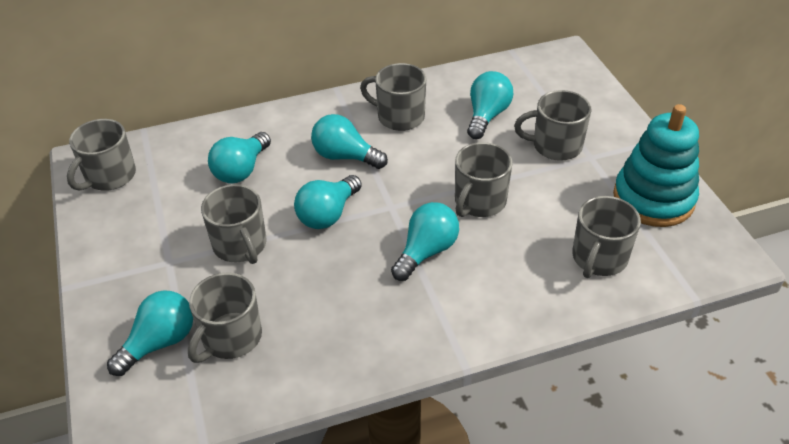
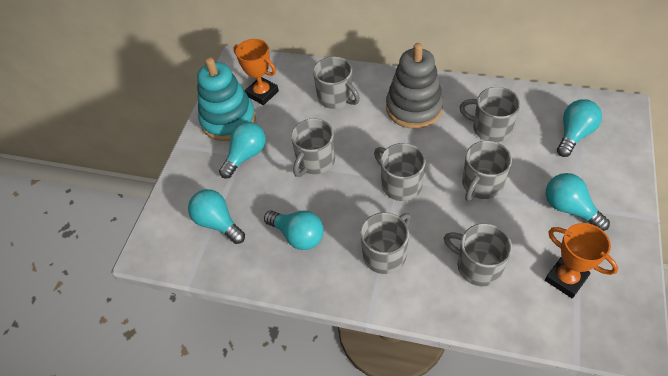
grey stacking toy: 0 -> 1
orange trophy: 0 -> 2
turquoise light bulb: 6 -> 5

